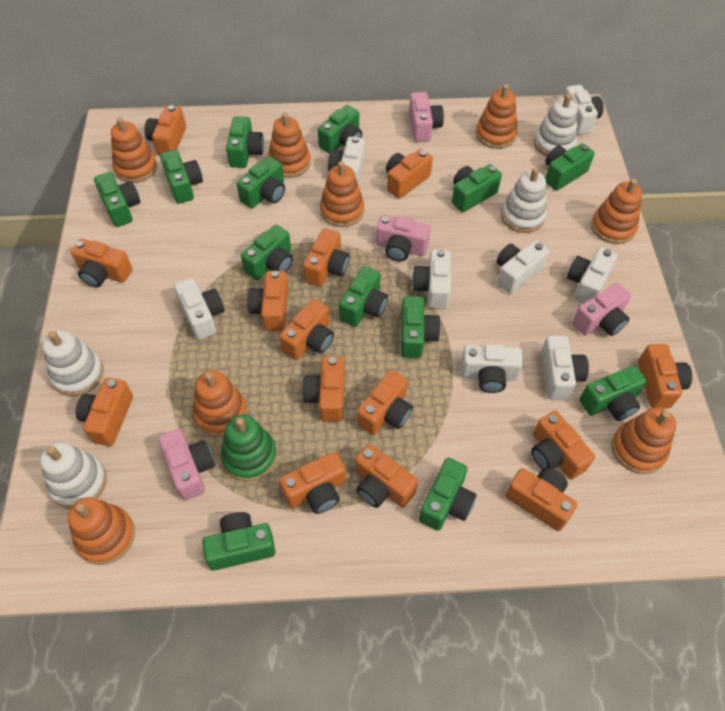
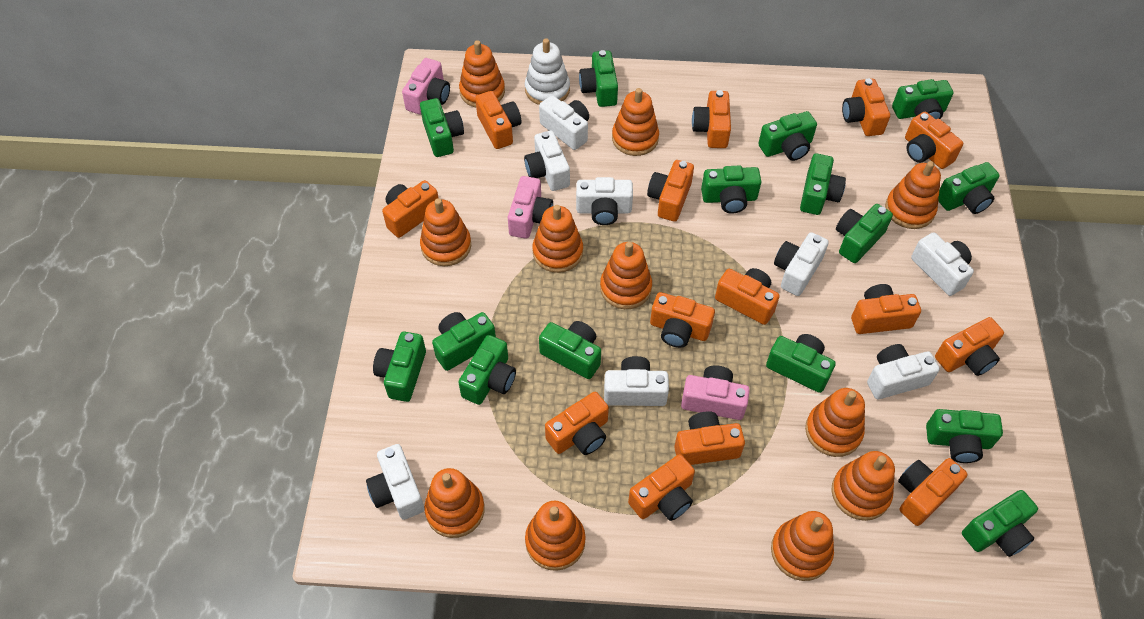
green camera: 13 -> 15
green stacking toy: 1 -> 0
orange stacking toy: 8 -> 11
pink camera: 4 -> 3
white stacking toy: 4 -> 1

